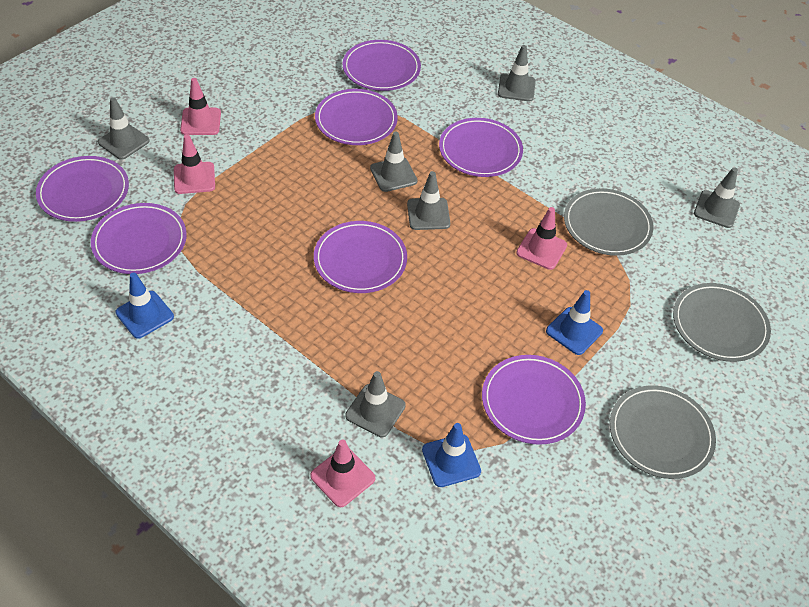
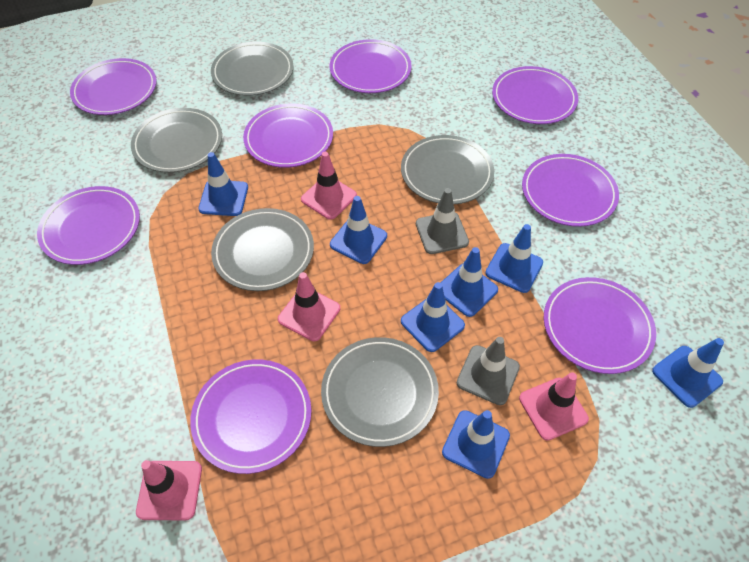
blue traffic cone: 3 -> 7
grey plate: 3 -> 5
grey traffic cone: 6 -> 2
purple plate: 7 -> 8

